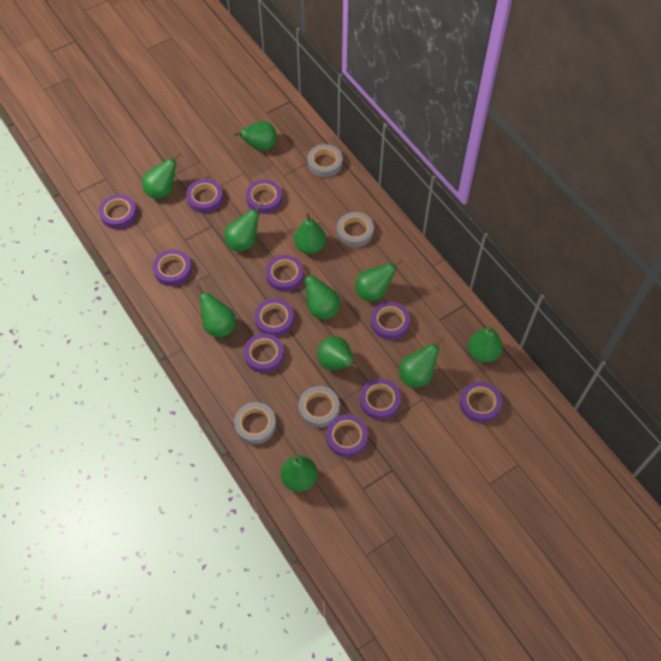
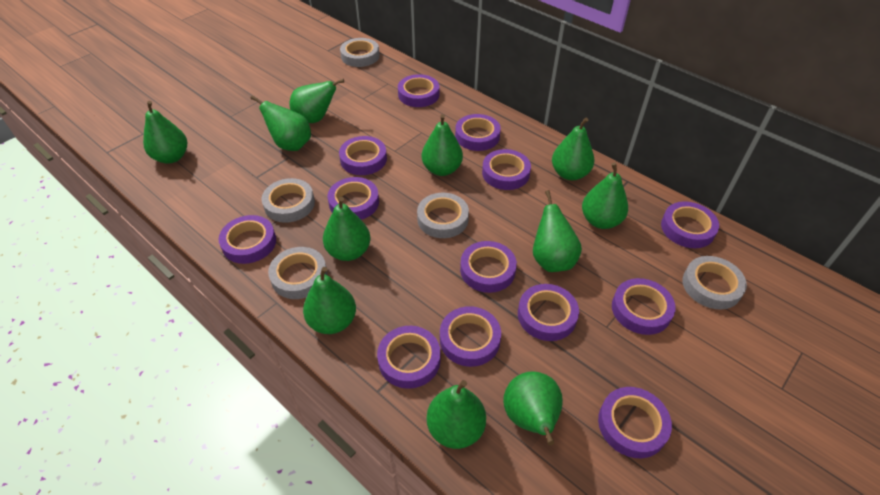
grey tape: 4 -> 5
purple tape: 11 -> 13

